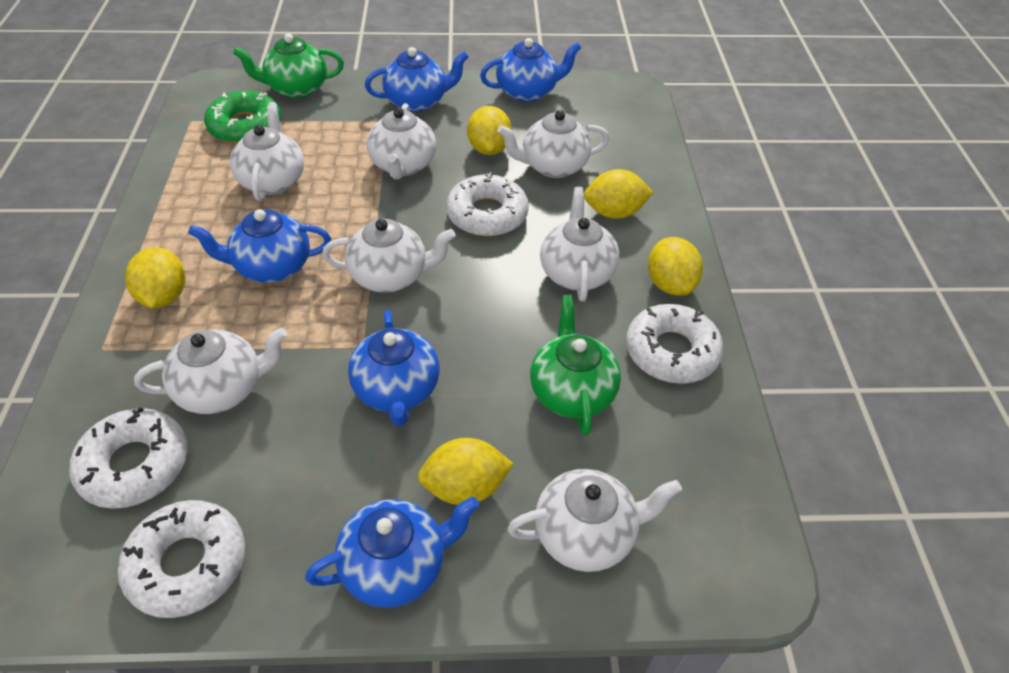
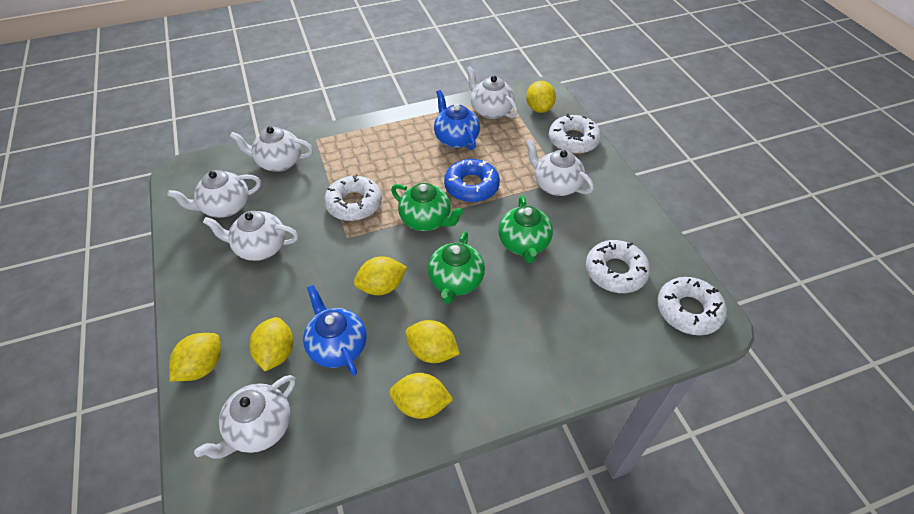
blue donut: 0 -> 1
blue teapot: 5 -> 2
green donut: 1 -> 0
green teapot: 2 -> 3
white teapot: 7 -> 6
yellow lemon: 5 -> 6

